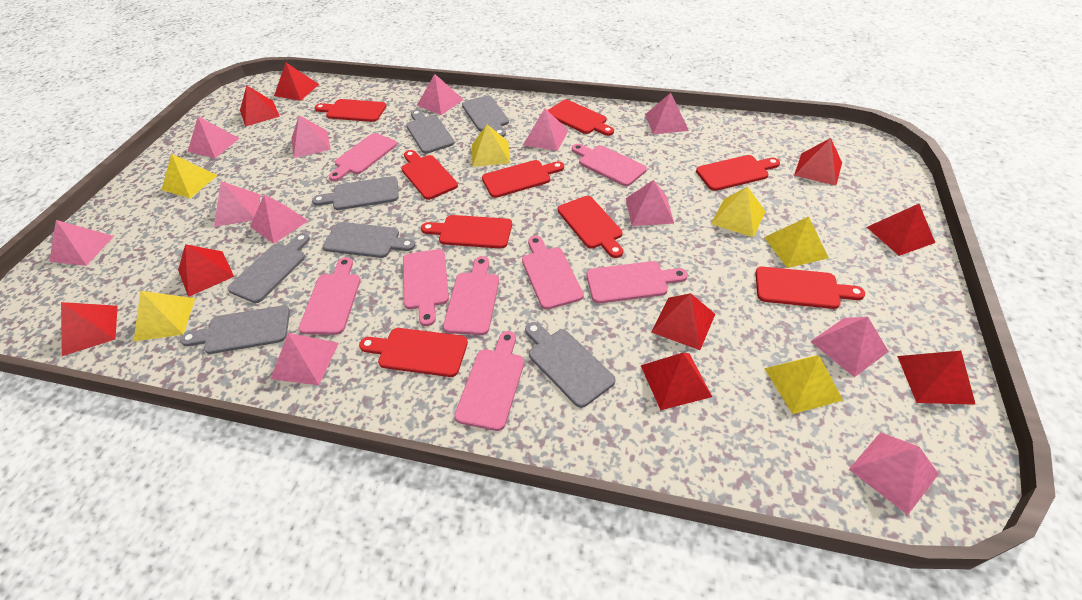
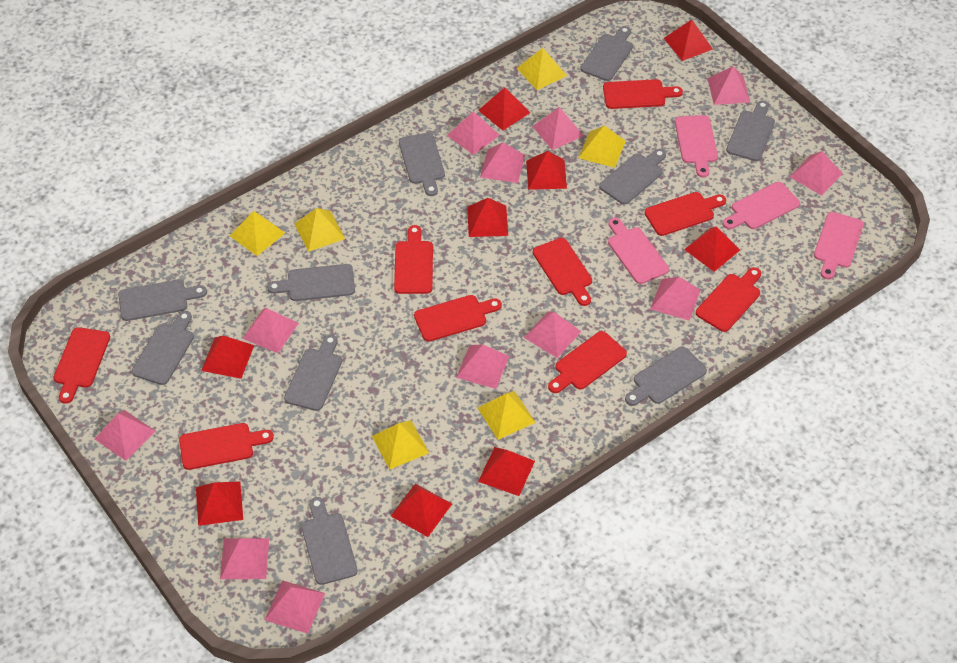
grey cutting board: 7 -> 10
pink cutting board: 8 -> 4

